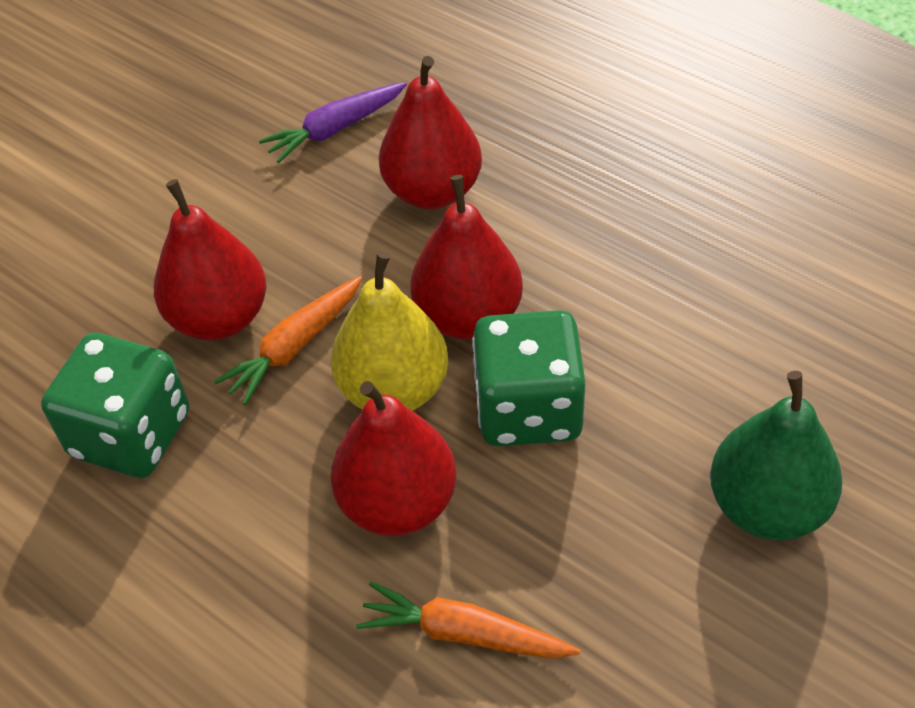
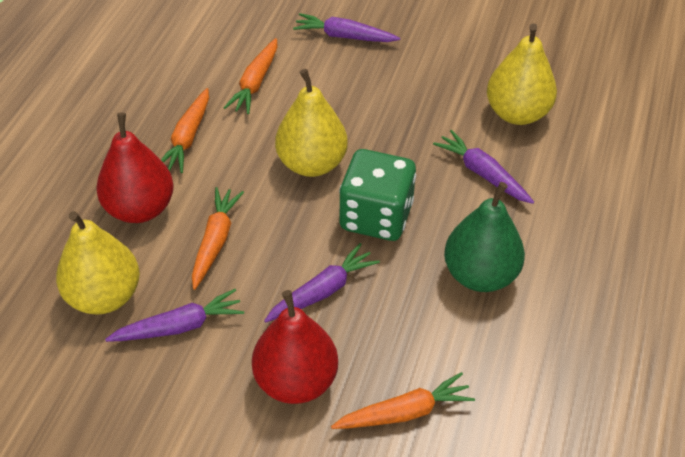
green dice: 2 -> 1
orange carrot: 2 -> 4
purple carrot: 1 -> 4
red pear: 4 -> 2
yellow pear: 1 -> 3

